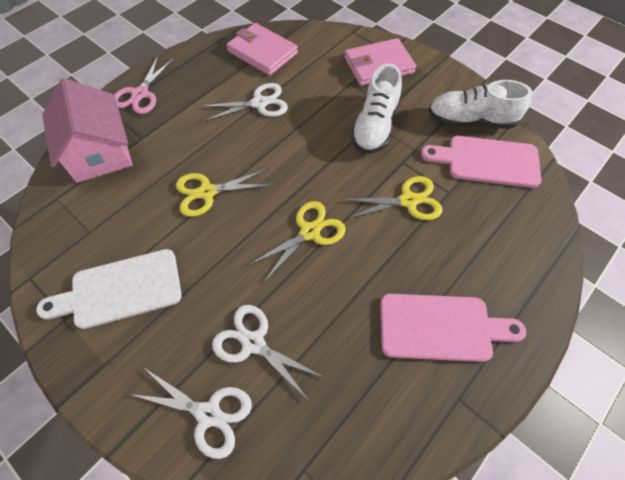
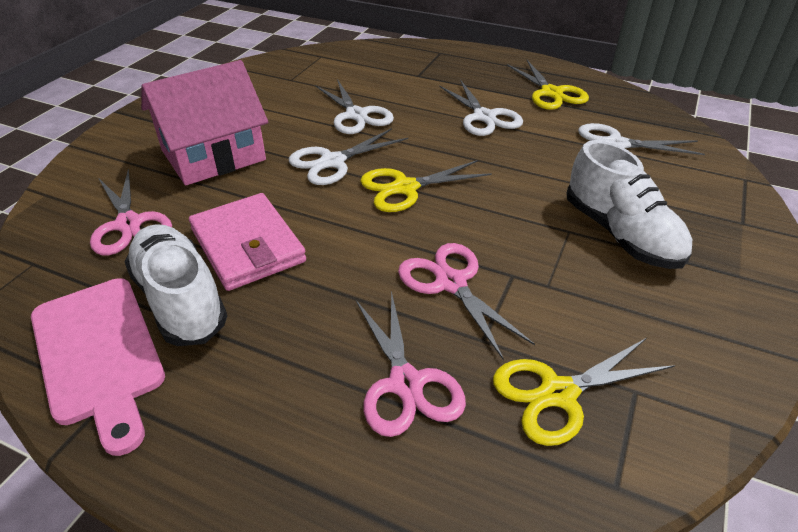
pink cutting board: 2 -> 1
pink scissors: 1 -> 3
pink wallet: 2 -> 1
white cutting board: 1 -> 0
white scissors: 3 -> 4

